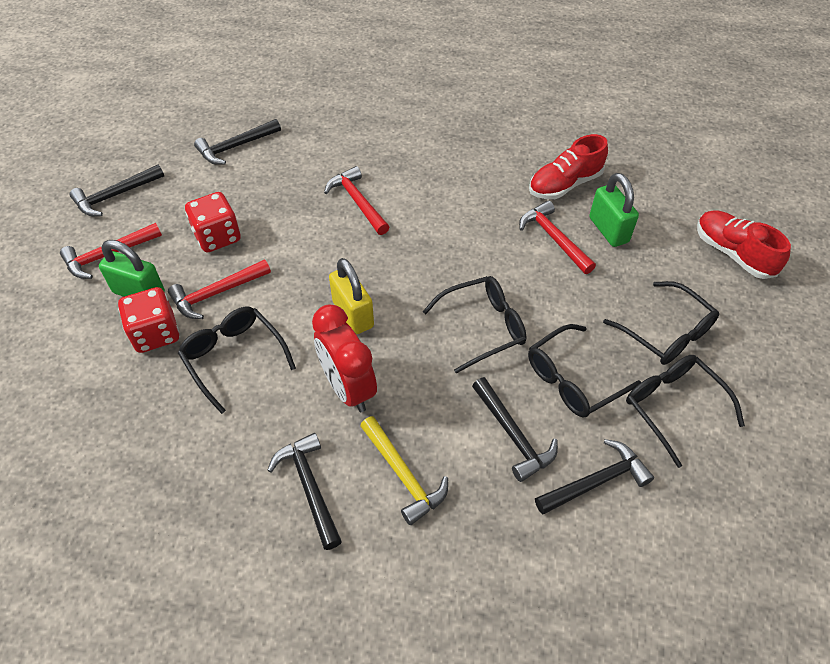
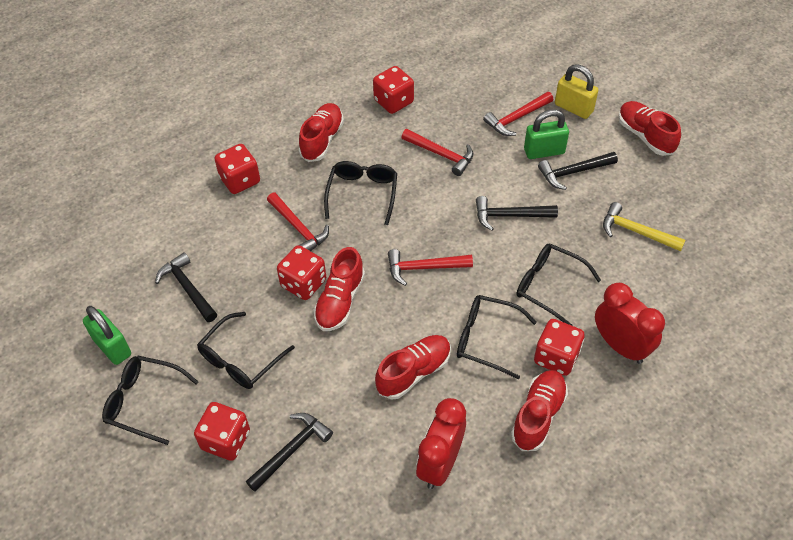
black hammer: 5 -> 4
red clock: 1 -> 2
red dice: 2 -> 5
red shoe: 2 -> 5

